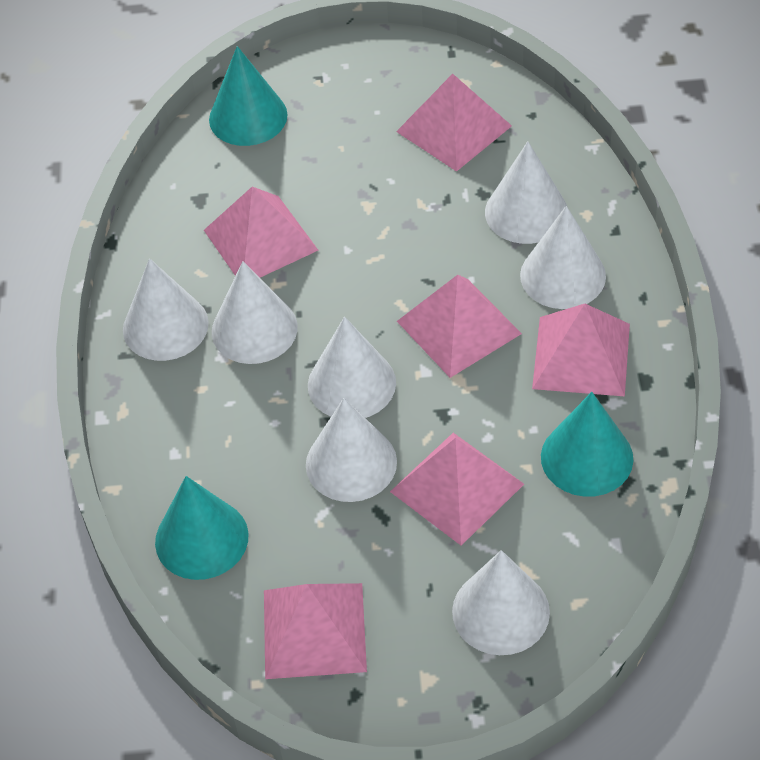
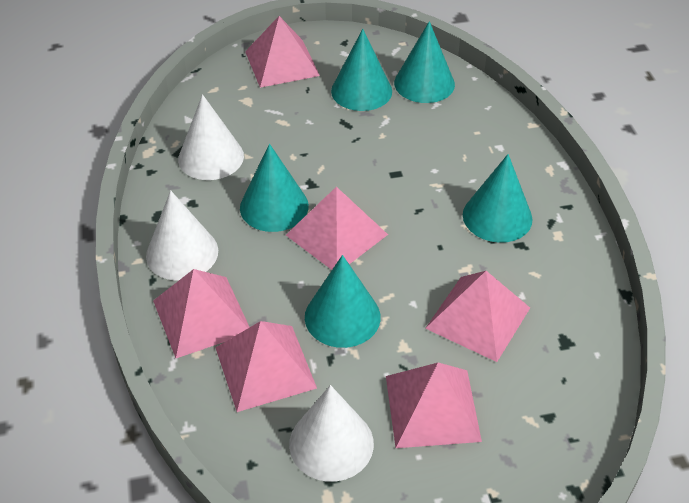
turquoise cone: 3 -> 5
white cone: 7 -> 3

